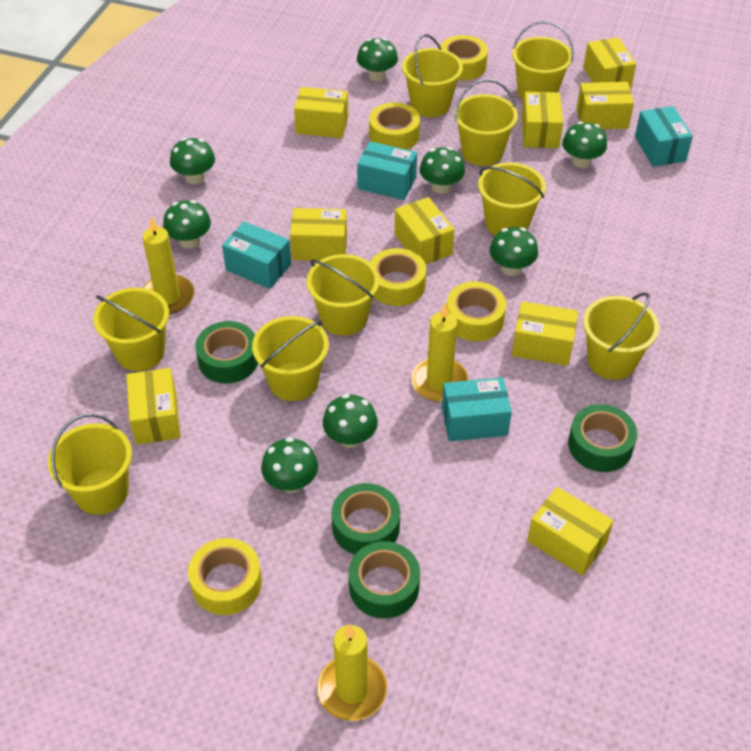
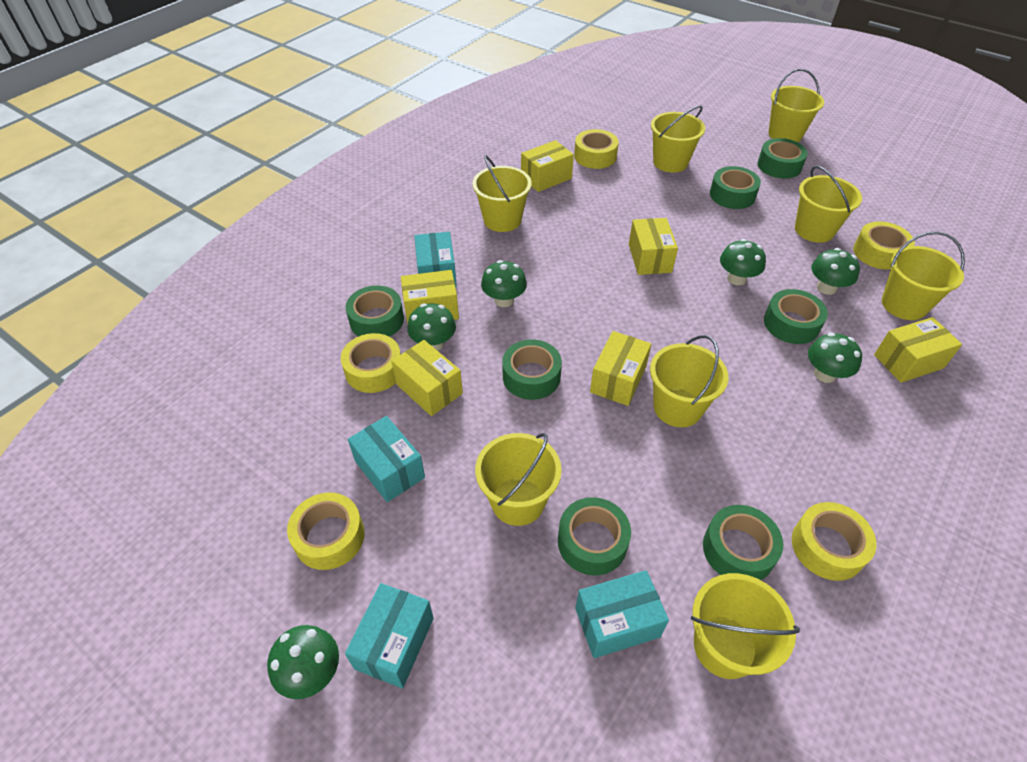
green mushroom: 8 -> 6
green tape: 4 -> 7
yellow box: 9 -> 6
yellow bucket: 9 -> 8
yellow candle: 3 -> 0

